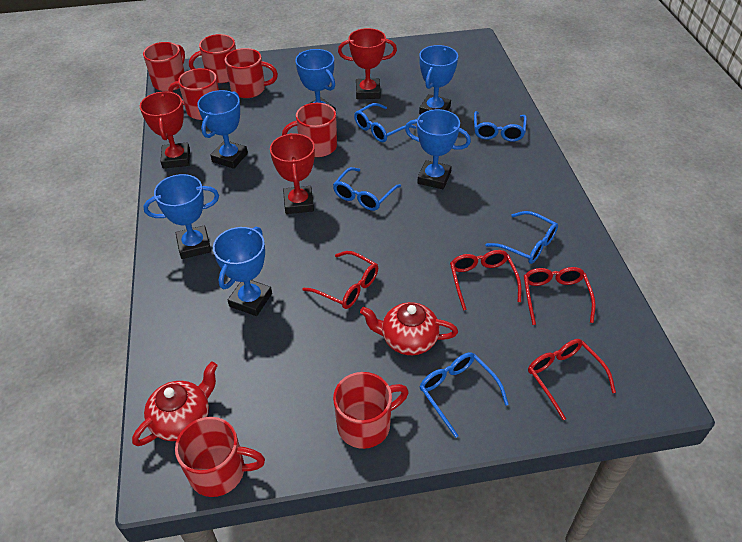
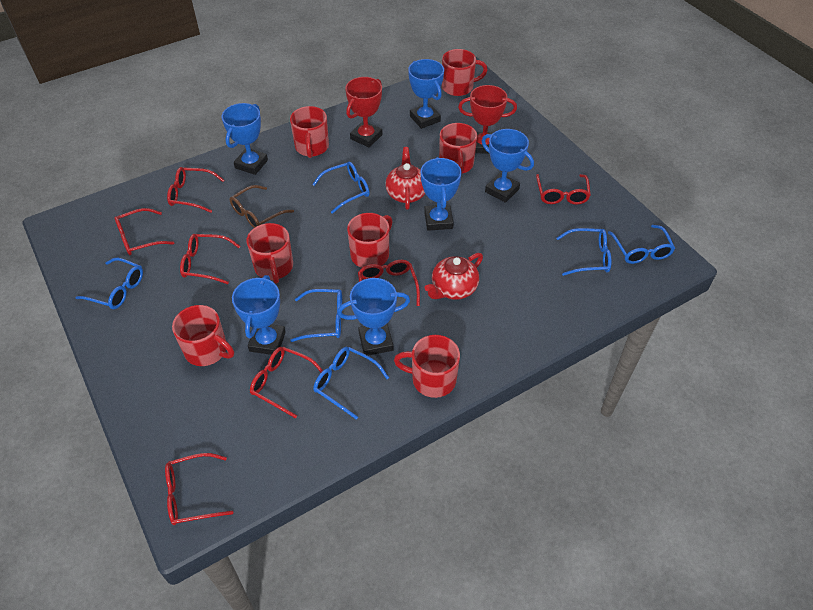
blue glasses: 5 -> 6
brown glasses: 0 -> 1
red glasses: 4 -> 7
red trophy: 3 -> 2

